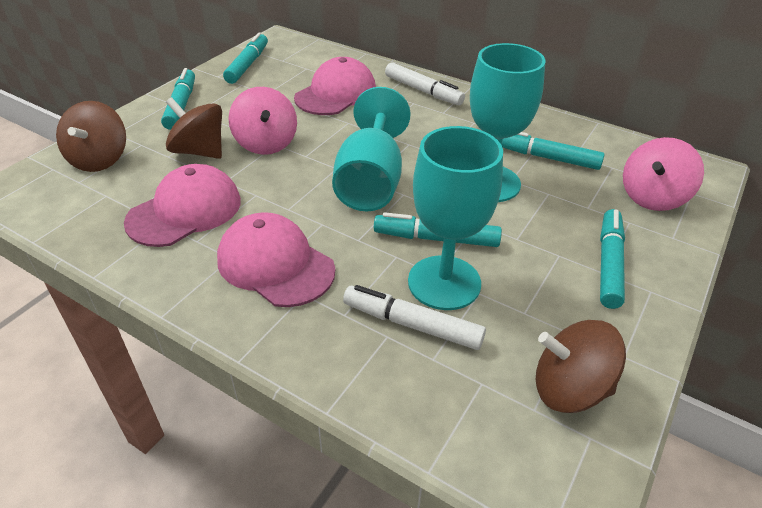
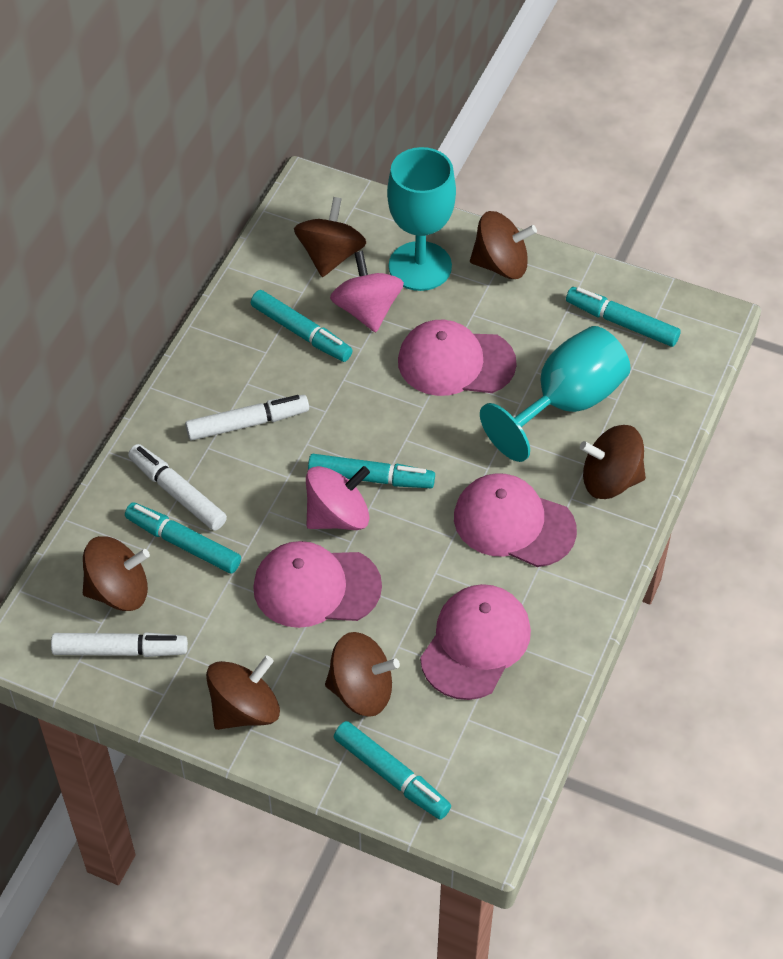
brown spinning top: 3 -> 6
pink cap: 3 -> 4
turquoise goblet: 3 -> 2
white marker: 2 -> 3

